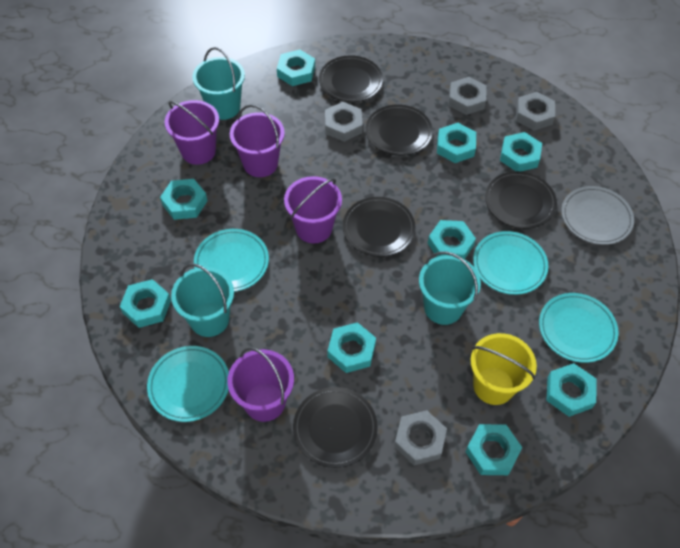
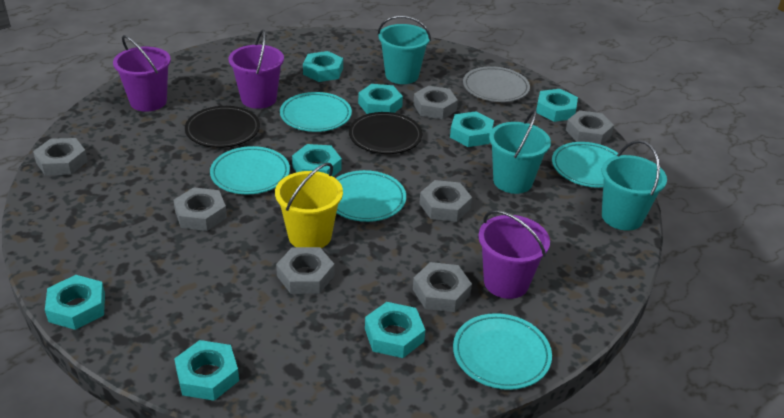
black plate: 5 -> 2
grey nut: 4 -> 7
purple bucket: 4 -> 3
turquoise nut: 9 -> 8
turquoise plate: 4 -> 5

